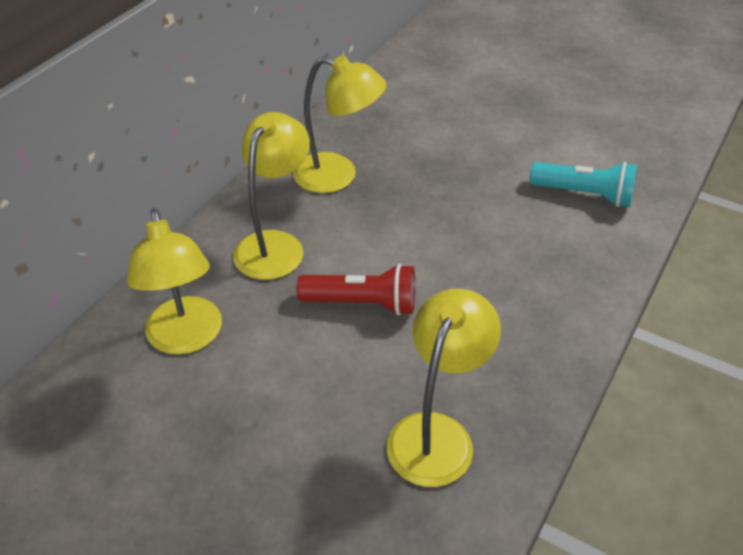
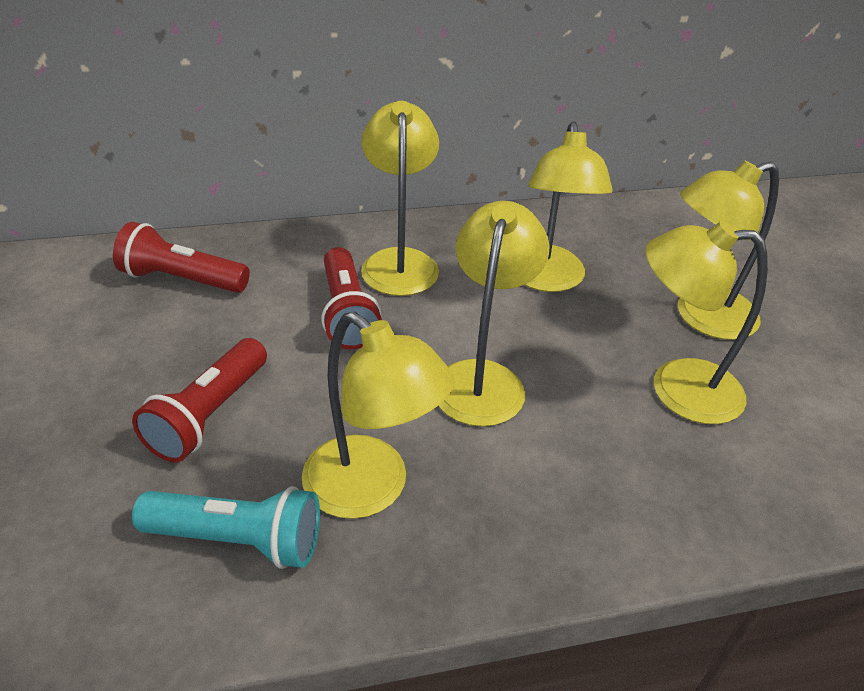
red flashlight: 1 -> 3
yellow lamp: 4 -> 6

